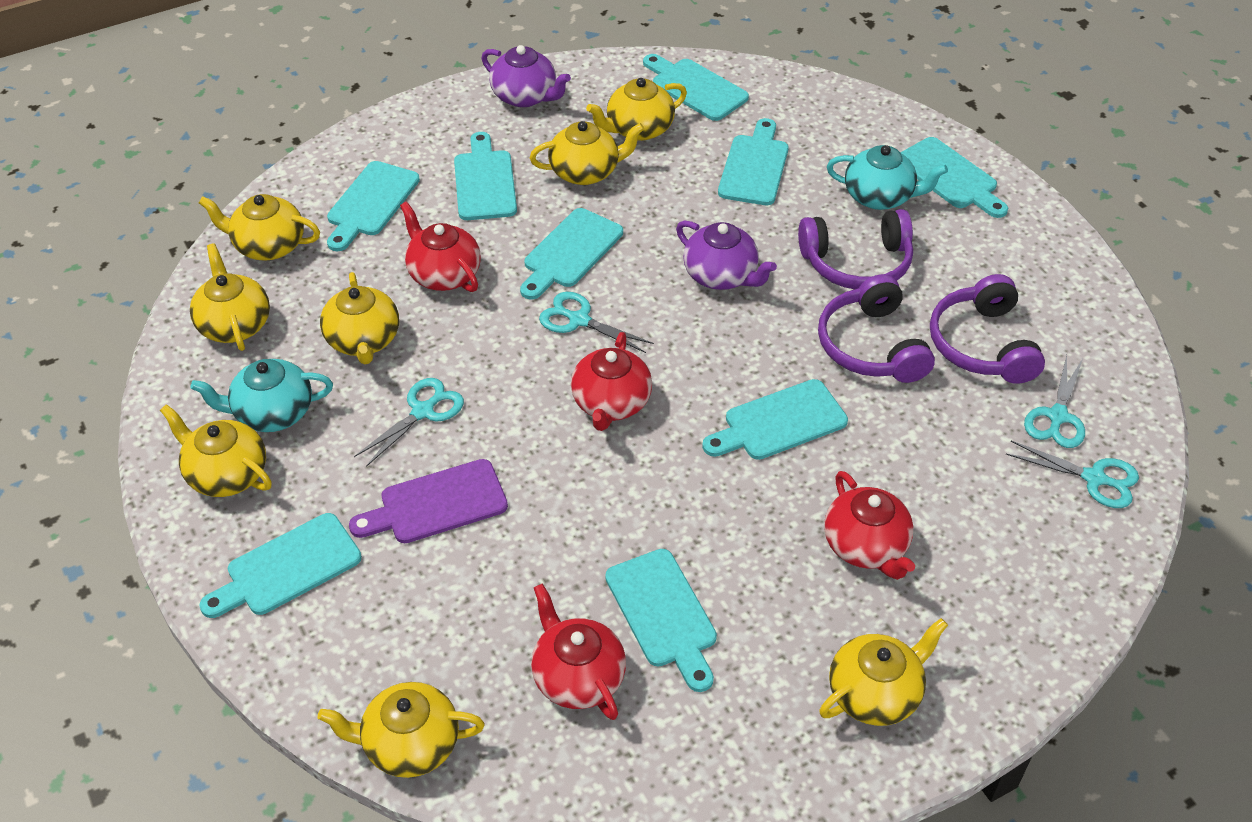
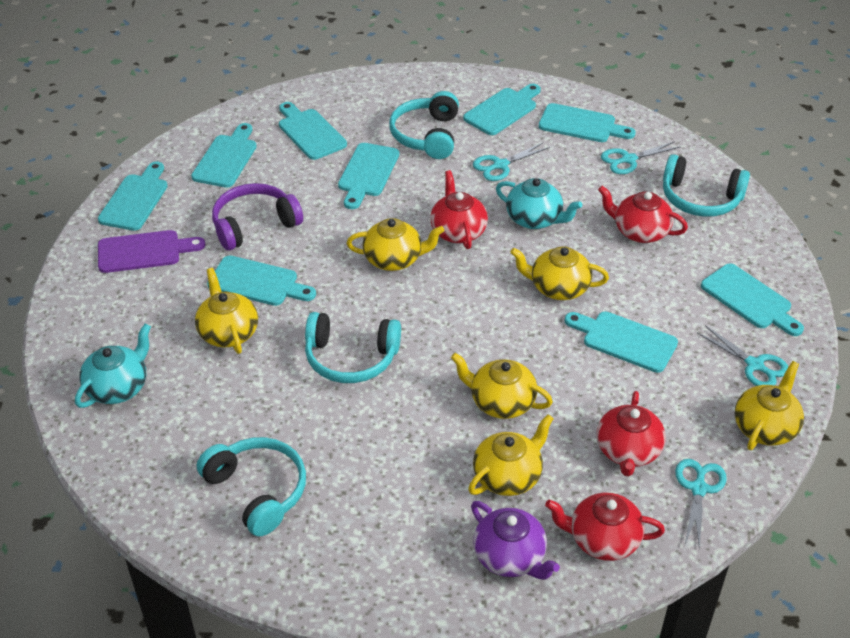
purple headphones: 3 -> 1
purple teapot: 2 -> 1
turquoise headphones: 0 -> 4
yellow teapot: 8 -> 6

